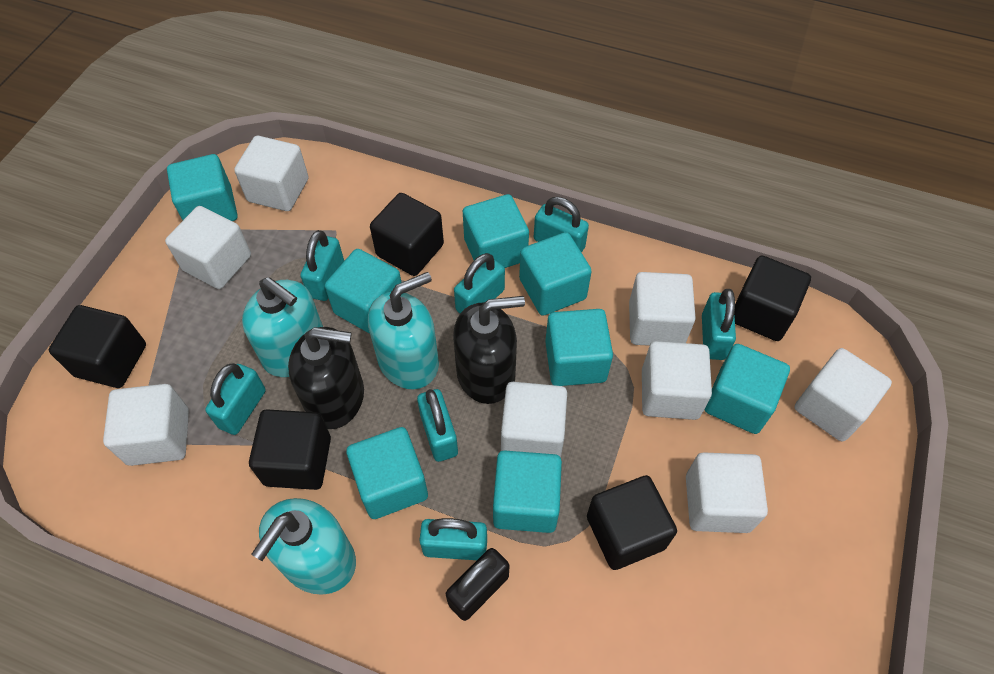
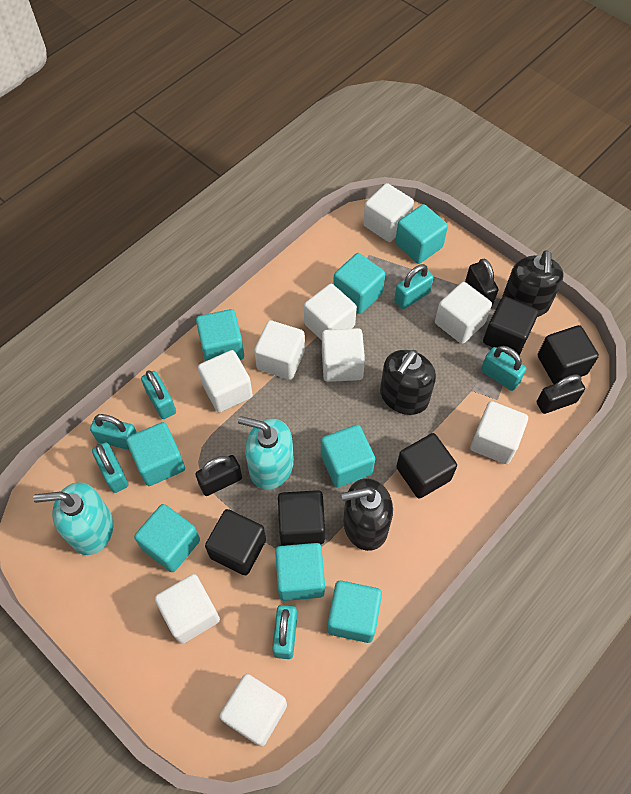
black padlock: 1 -> 3
black soap dispenser: 2 -> 3
turquoise padlock: 7 -> 6
turquoise soap dispenser: 3 -> 2
white cube: 8 -> 9

